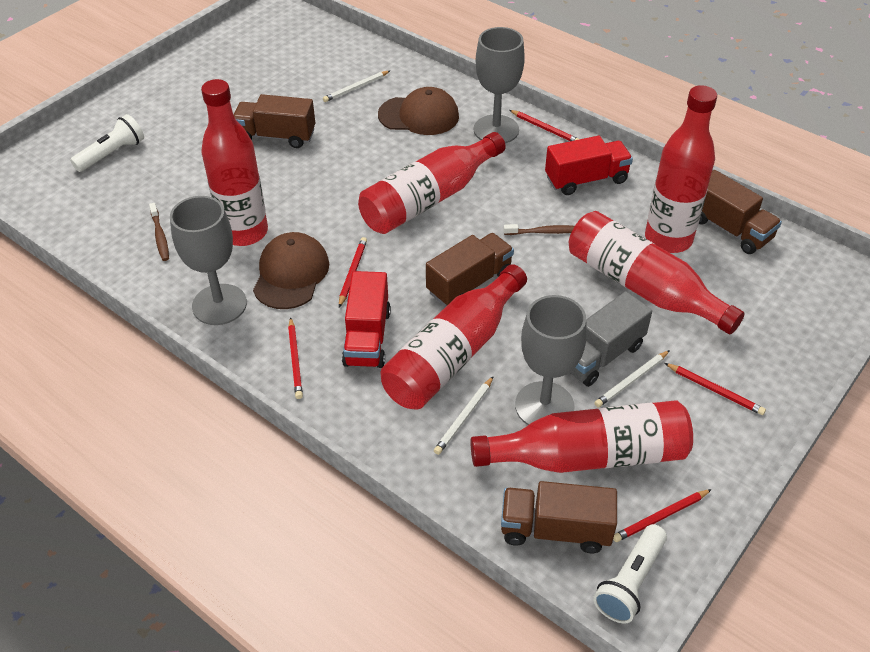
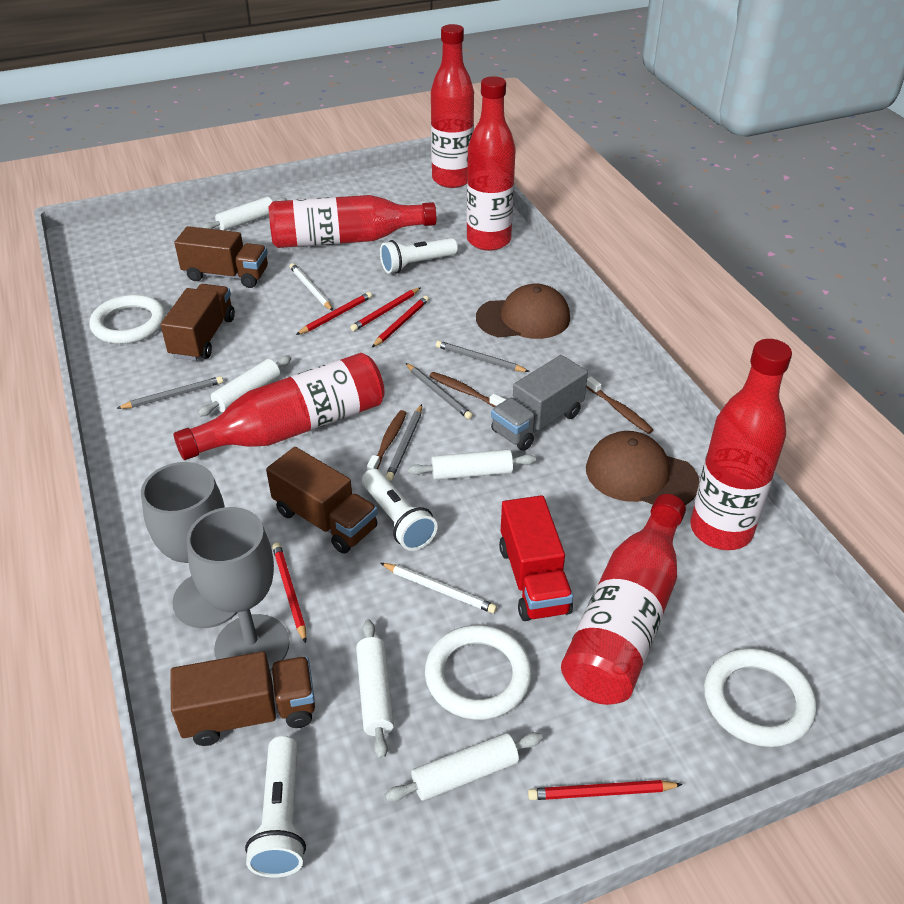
brown toothbrush: 2 -> 3
grey goblet: 3 -> 2
grey pencil: 0 -> 4
red truck: 2 -> 1
white flashlight: 2 -> 3
white pencil: 3 -> 2
white ring: 0 -> 3
white rolling pin: 0 -> 5

